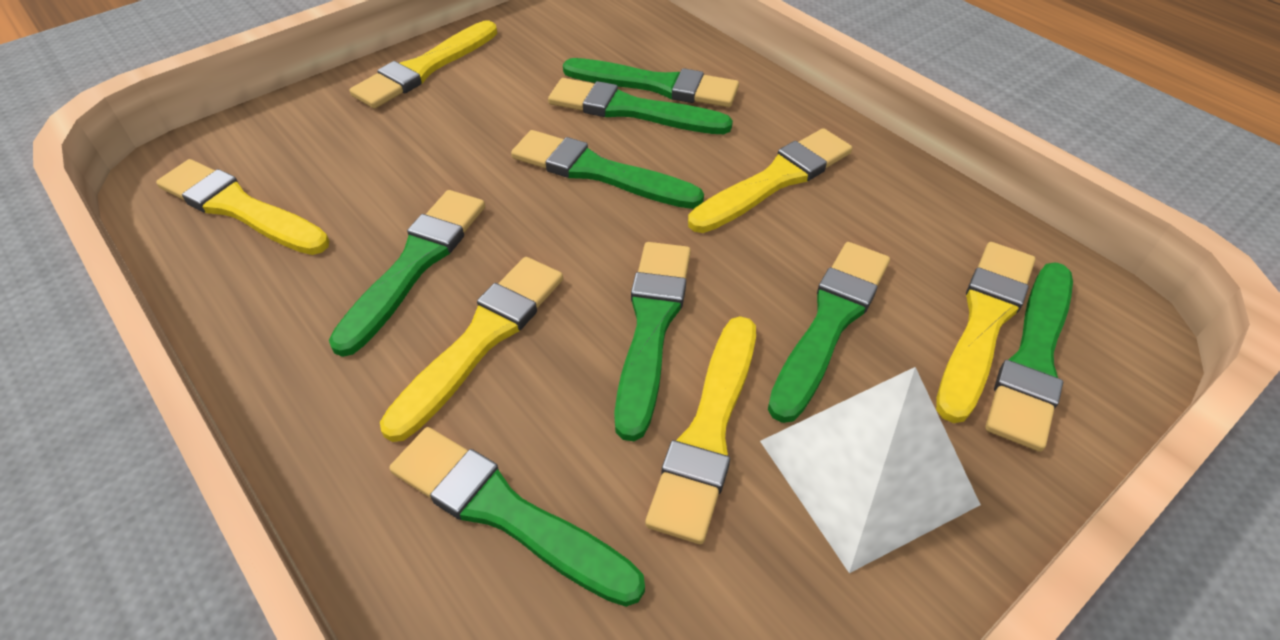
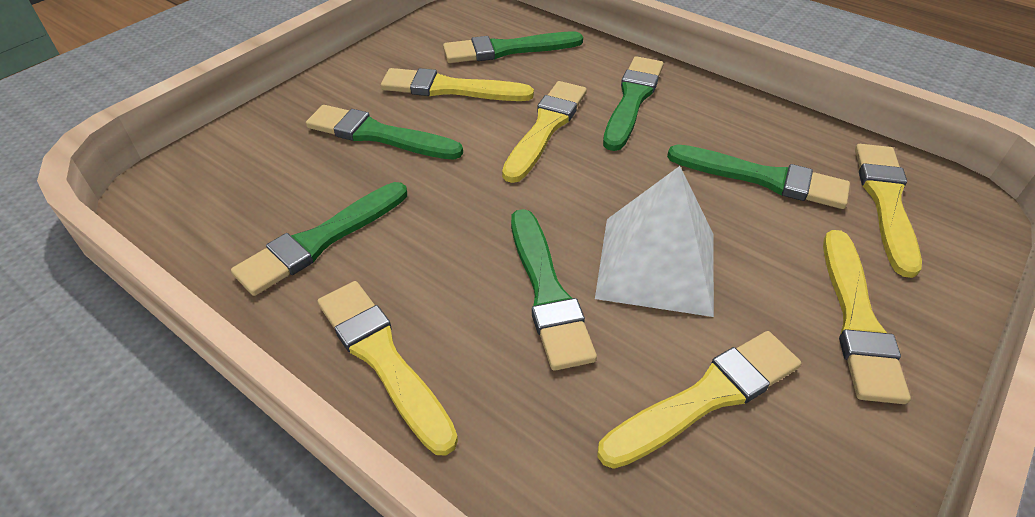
green brush: 8 -> 6

